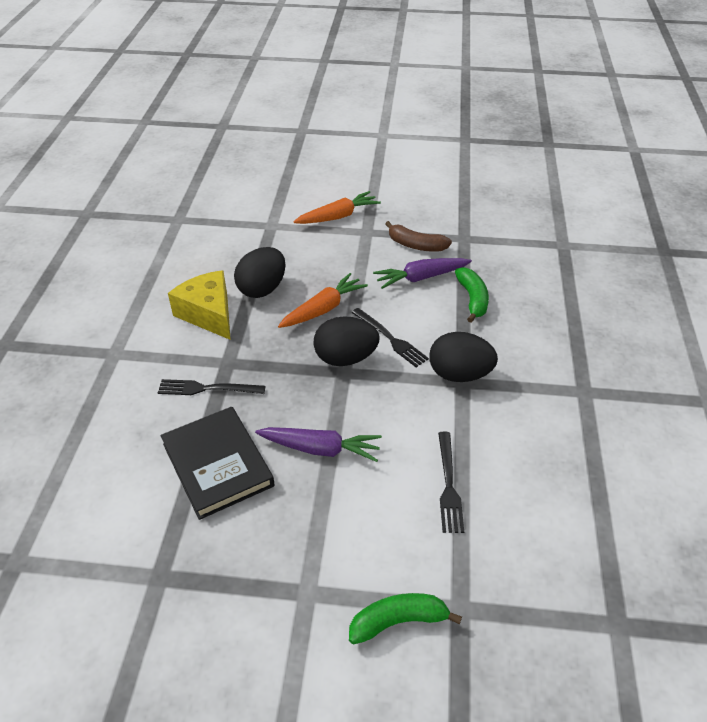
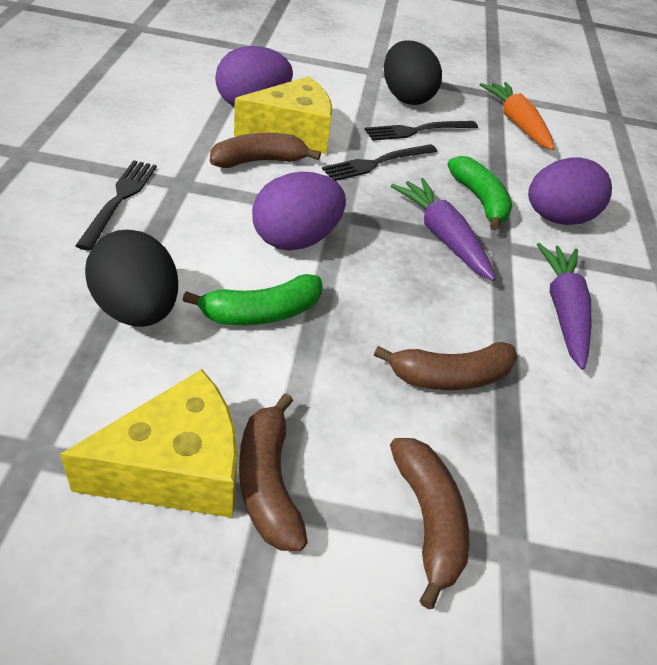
black book: 1 -> 0
black egg: 3 -> 2
brown banana: 1 -> 4
orange carrot: 2 -> 1
purple egg: 0 -> 3
yellow cheese: 1 -> 2

